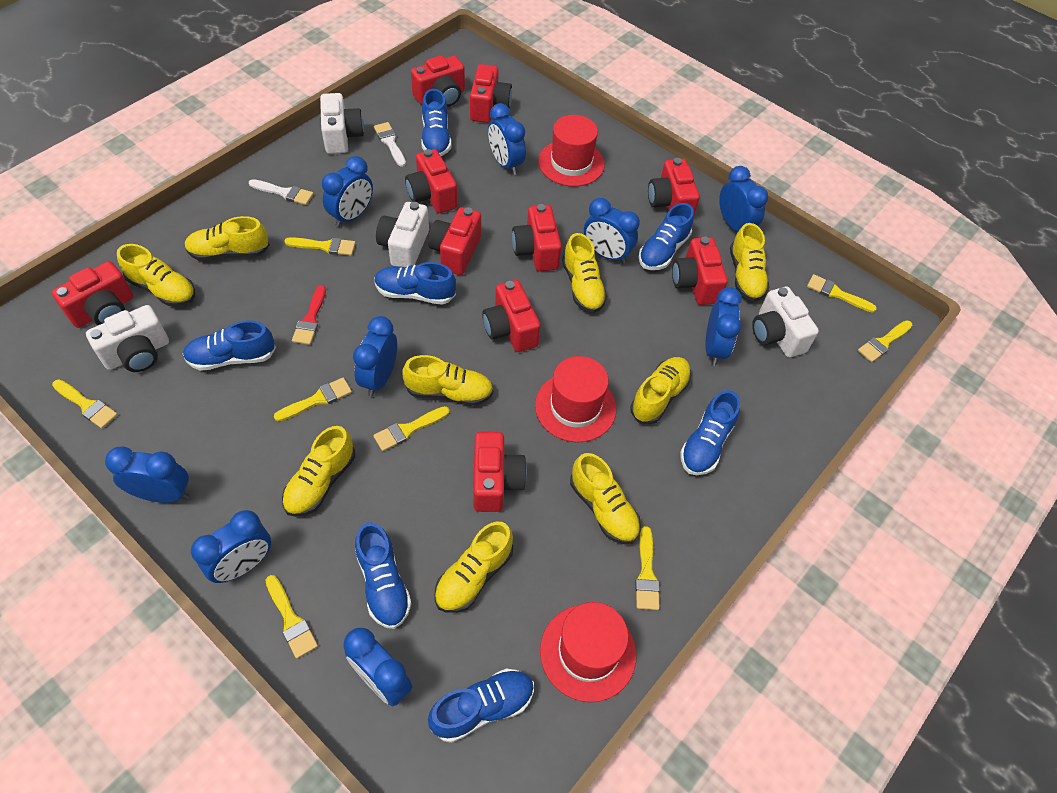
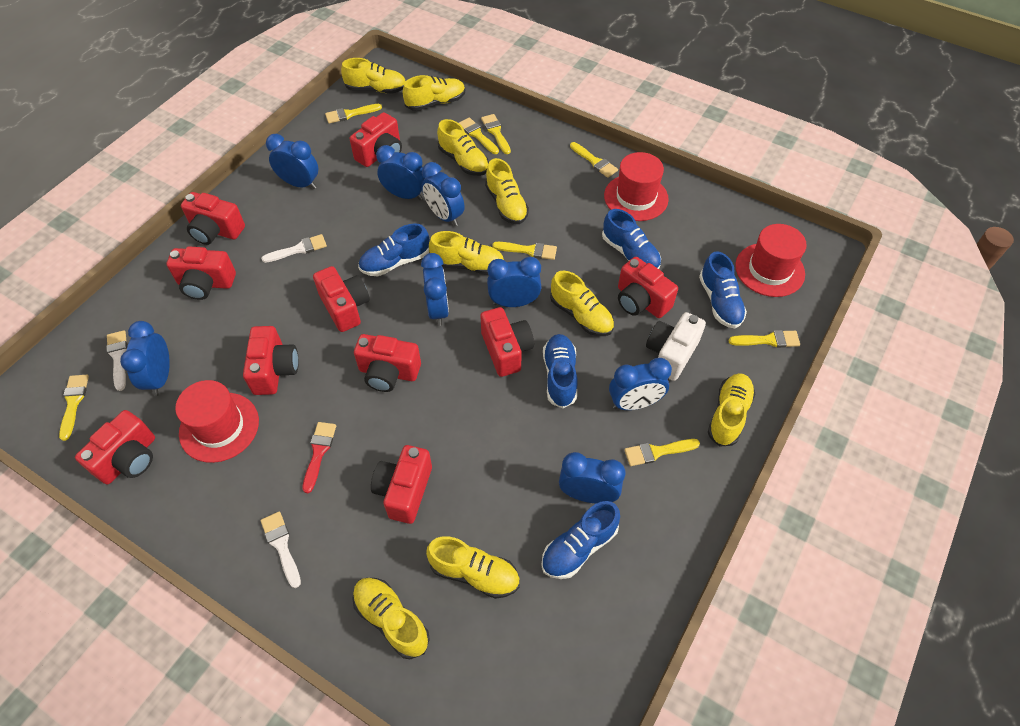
blue clock: 9 -> 8
blue shoe: 7 -> 5
white brush: 2 -> 3
white camera: 4 -> 1

